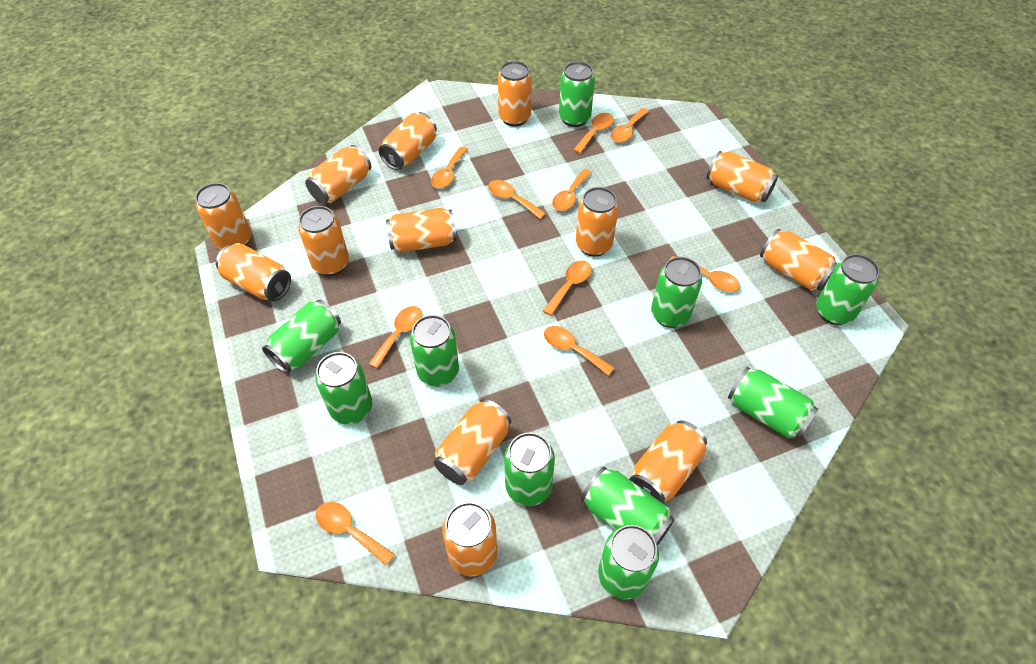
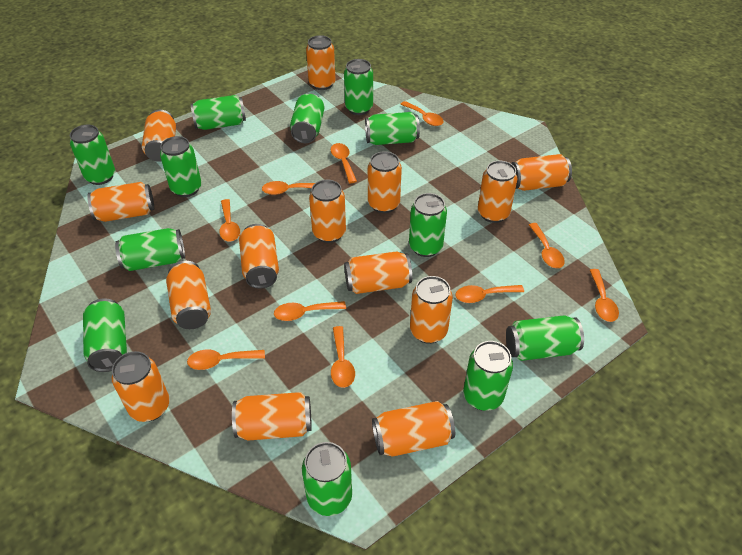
green can: 10 -> 12
orange can: 13 -> 14

